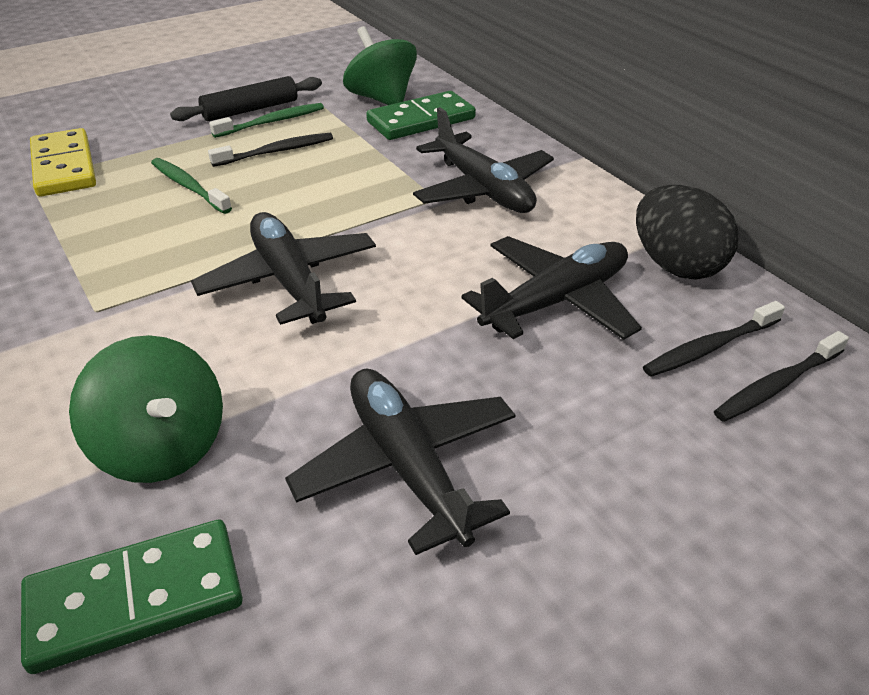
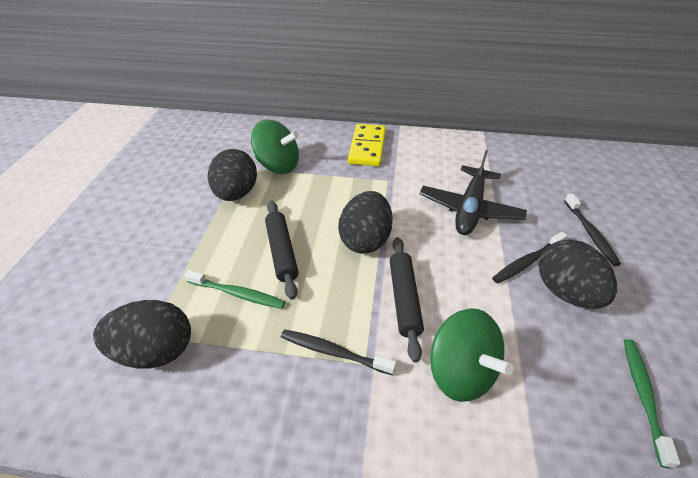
black egg: 1 -> 4
black plane: 4 -> 1
black rolling pin: 1 -> 2
green domino: 2 -> 0

